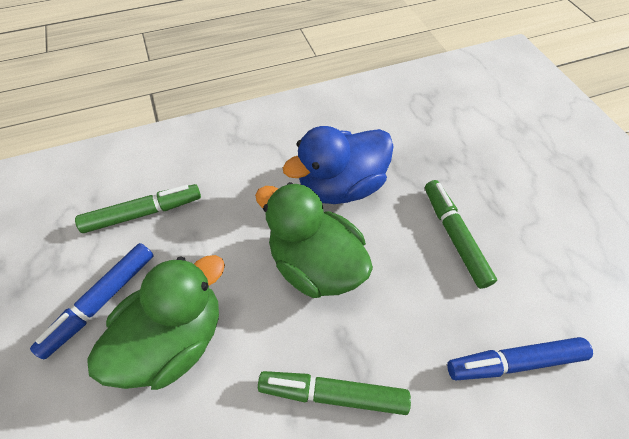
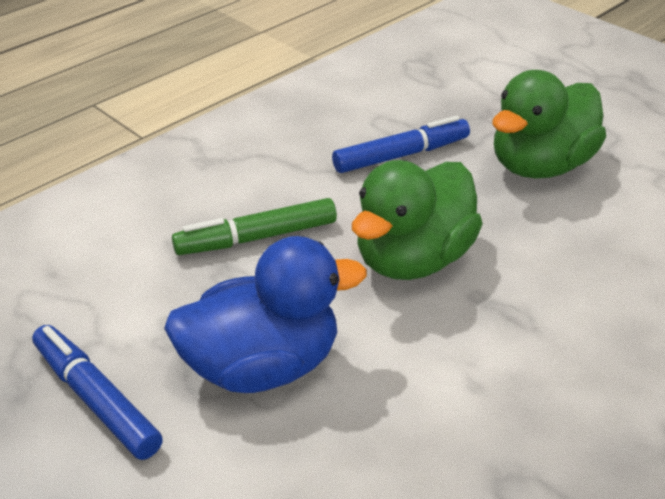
green marker: 3 -> 1

